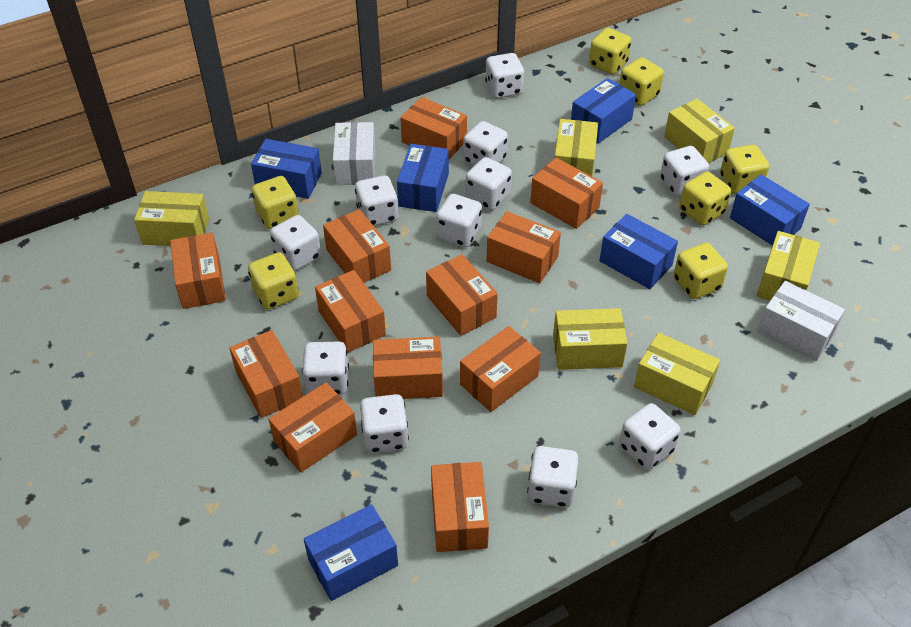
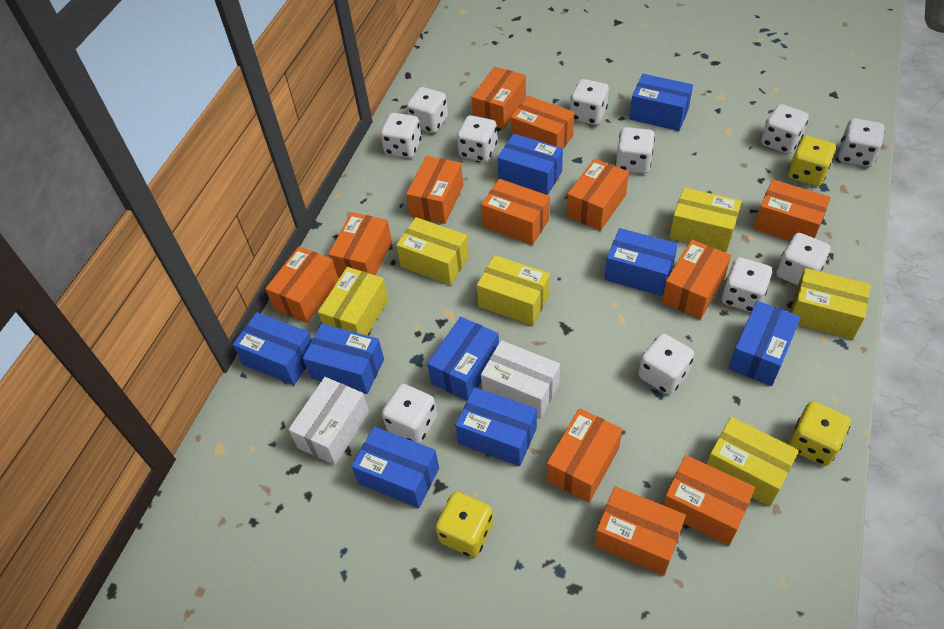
blue box: 6 -> 9
yellow dice: 7 -> 3

